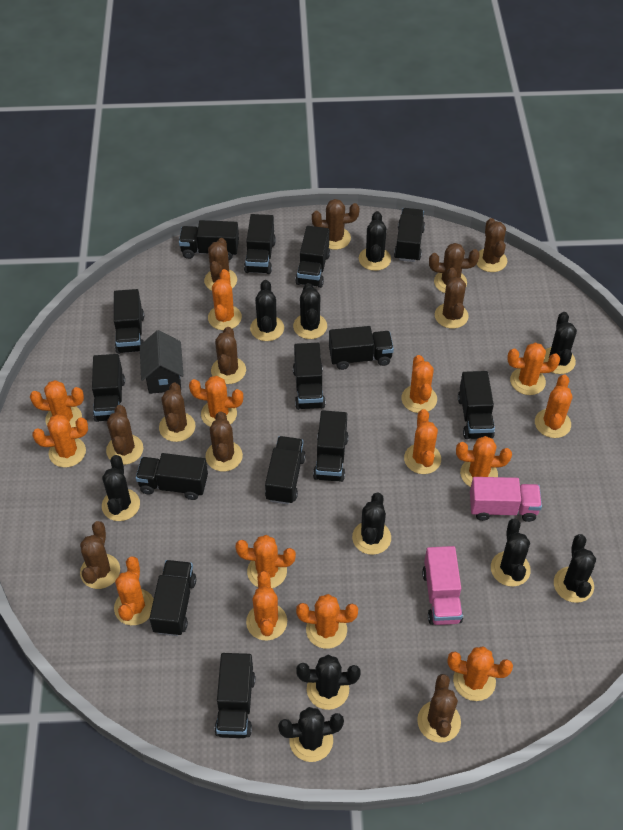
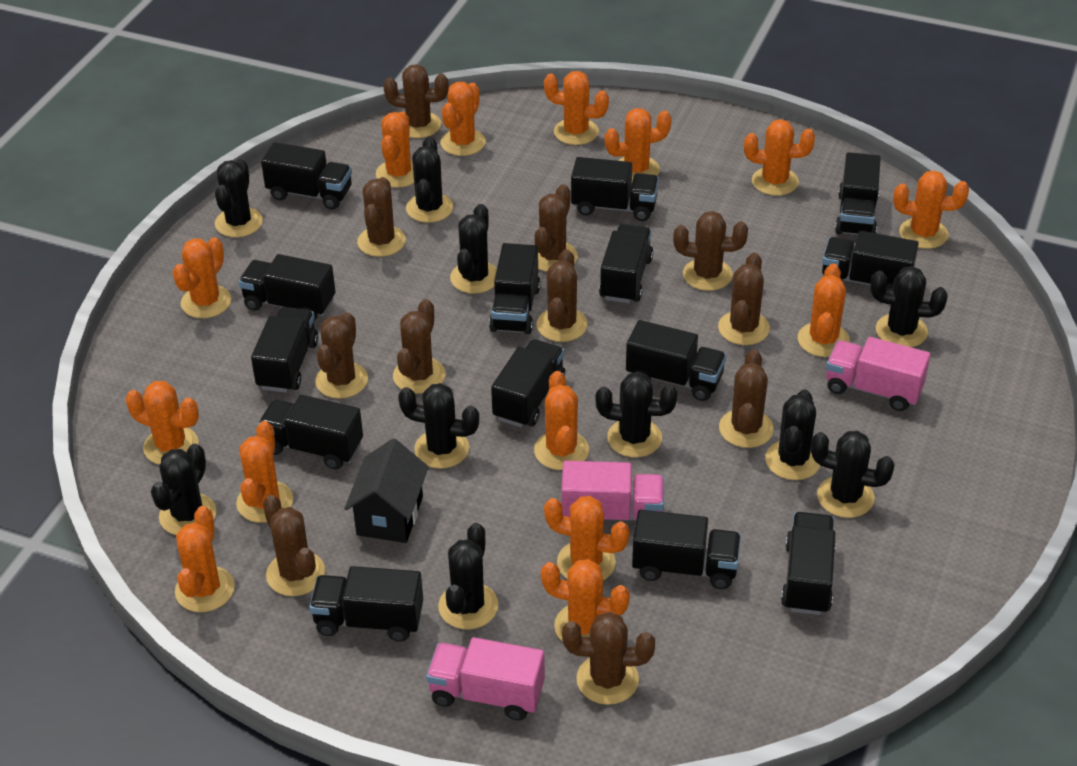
pink truck: 2 -> 3

